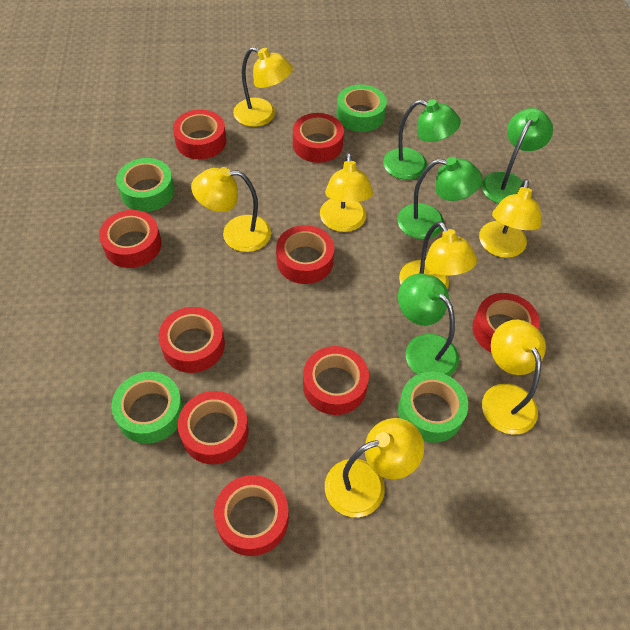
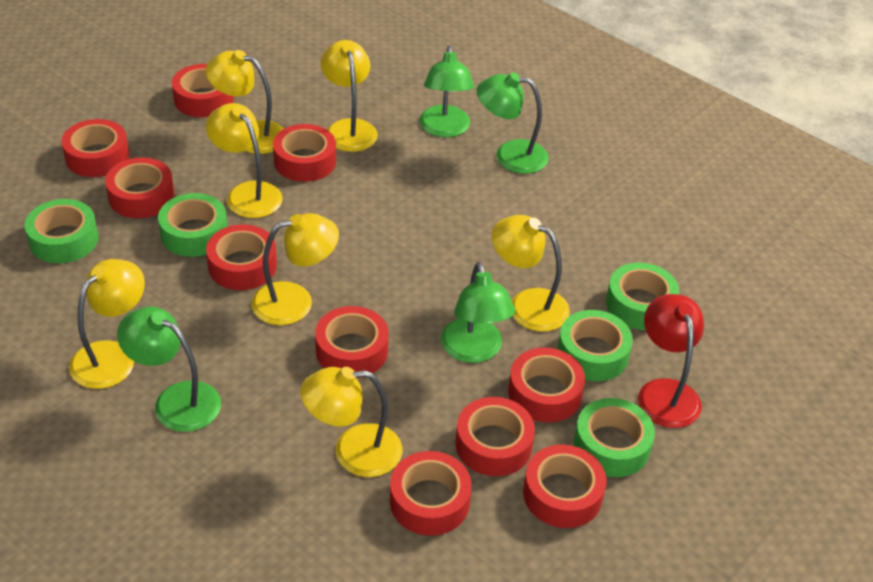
green tape: 4 -> 5
red lamp: 0 -> 1
red tape: 9 -> 10

